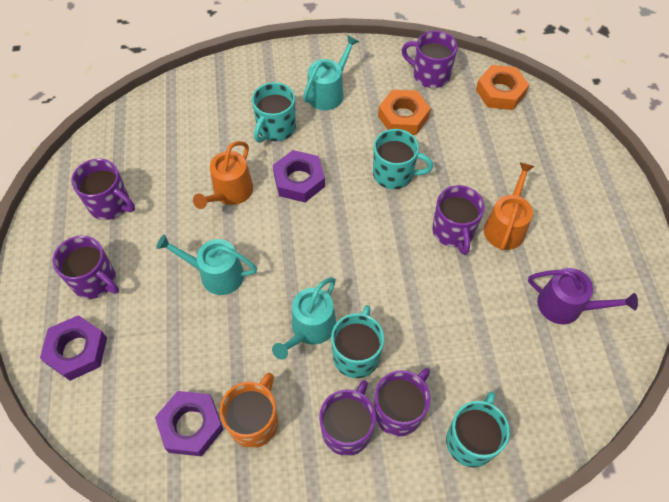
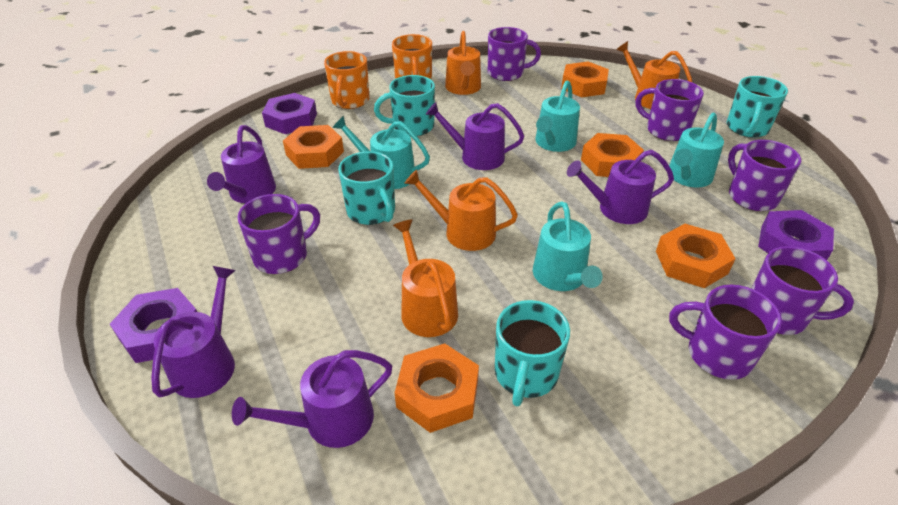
orange mug: 1 -> 2
orange nut: 2 -> 5
orange watering can: 2 -> 4
purple watering can: 1 -> 5
turquoise watering can: 3 -> 4

